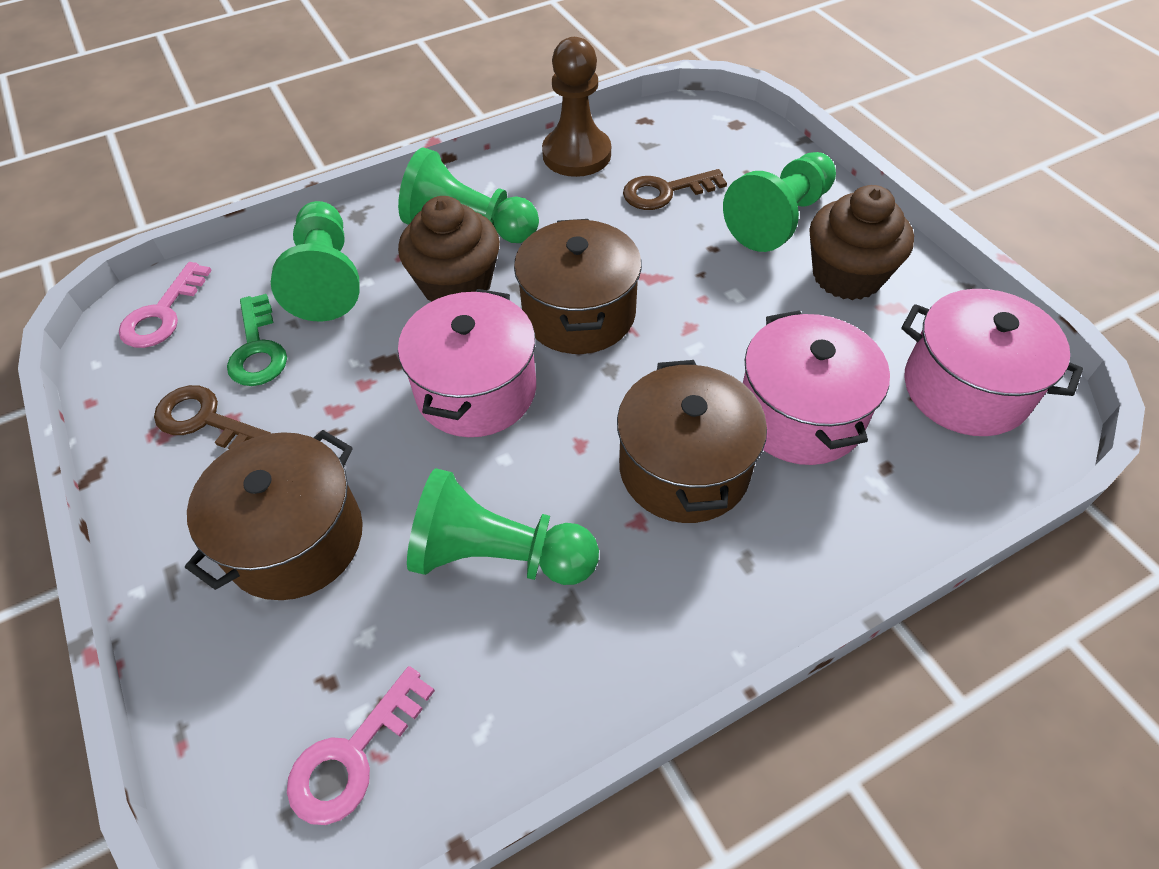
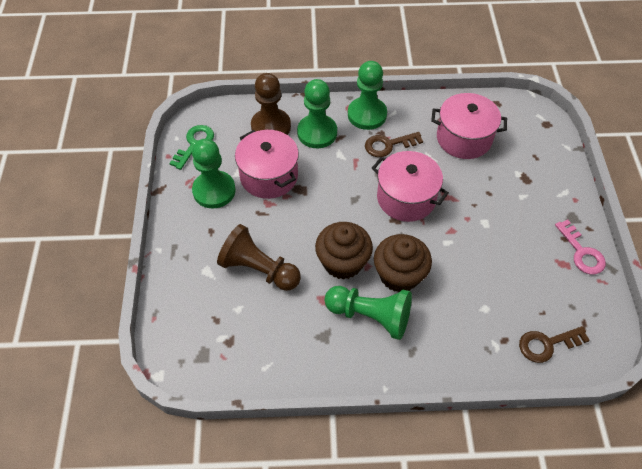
brown pawn: 1 -> 2
brown pot: 3 -> 0
pink key: 2 -> 1

